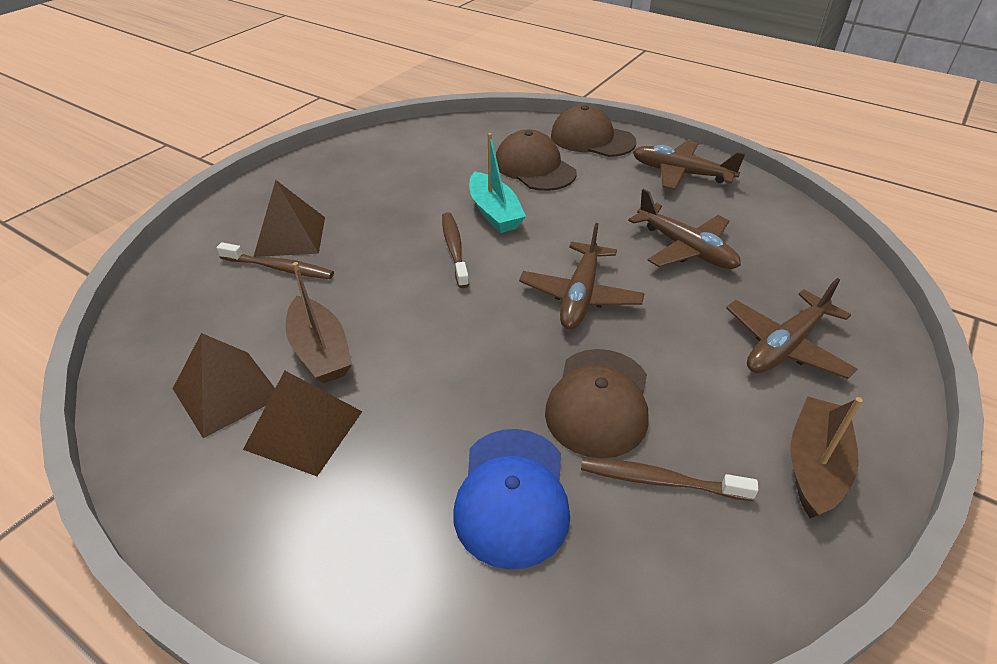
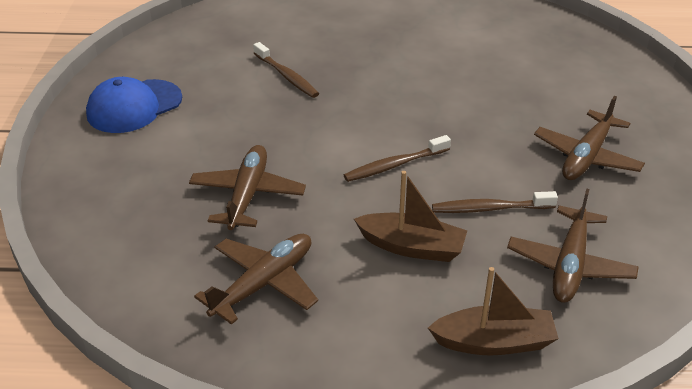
brown cap: 3 -> 0
brown pyramid: 3 -> 0
turquoise boat: 1 -> 0

